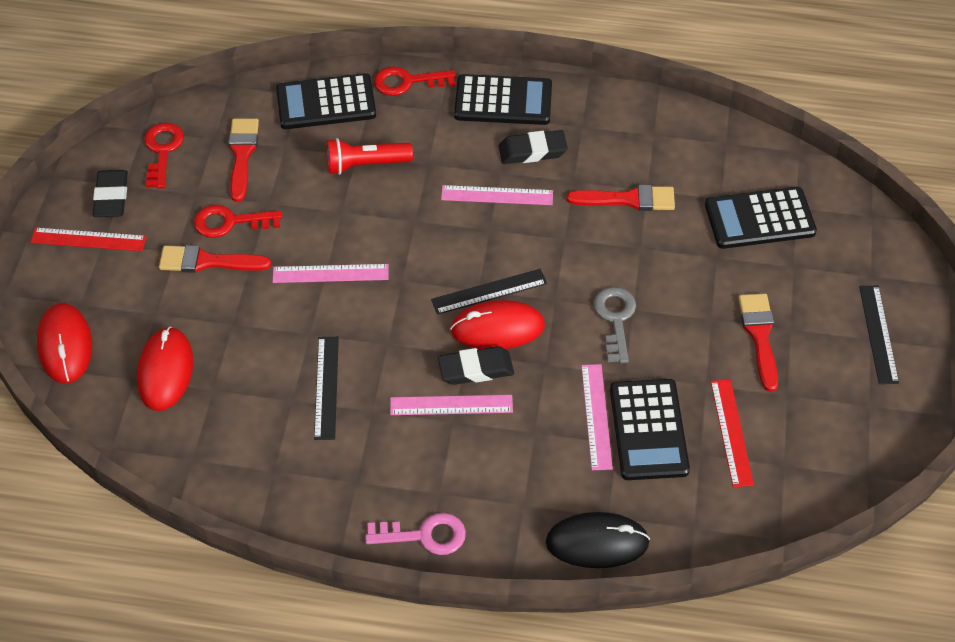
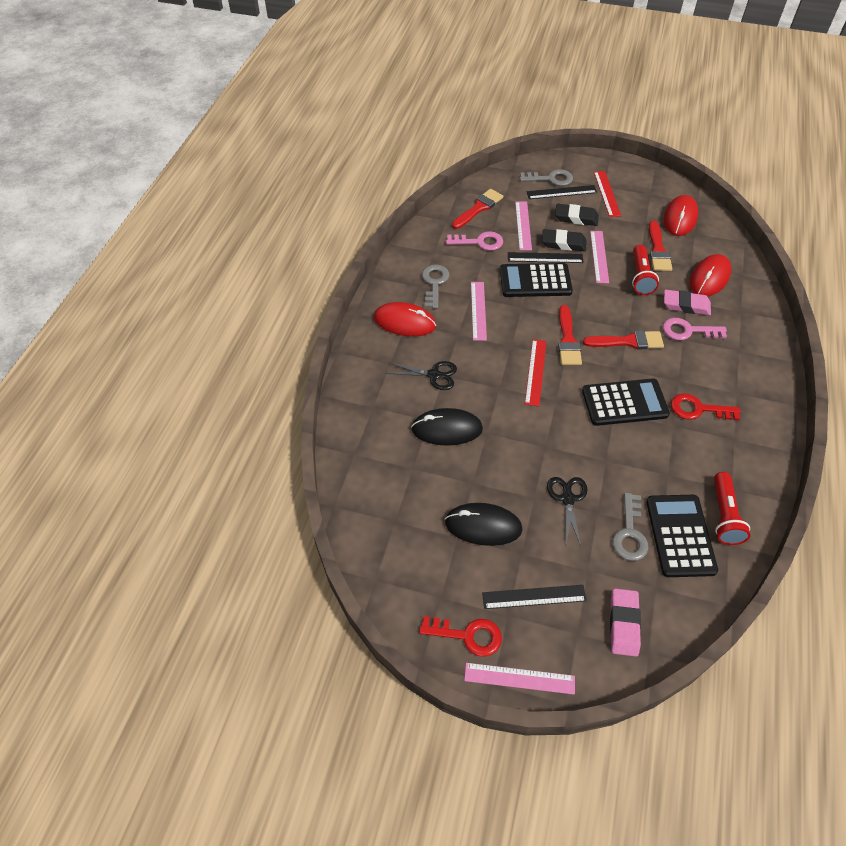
black calculator: 4 -> 3
black eraser: 3 -> 2
black mouse: 1 -> 2
black scissors: 0 -> 2
grey key: 1 -> 3
pink eraser: 0 -> 2
pink key: 1 -> 2
red flashlight: 1 -> 2
red key: 3 -> 2

